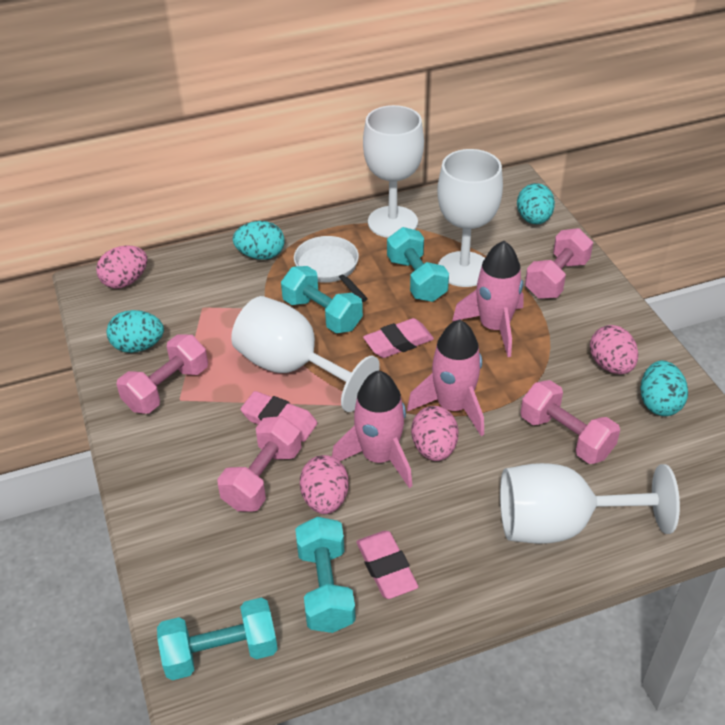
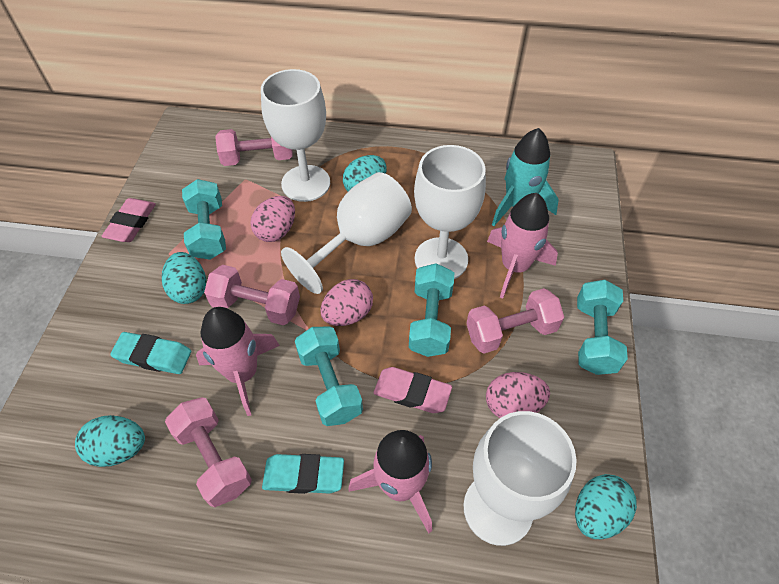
pink egg: 4 -> 3
pink eraser: 3 -> 2
turquoise eraser: 0 -> 2
turquoise rocket: 0 -> 1
white pan: 1 -> 0

